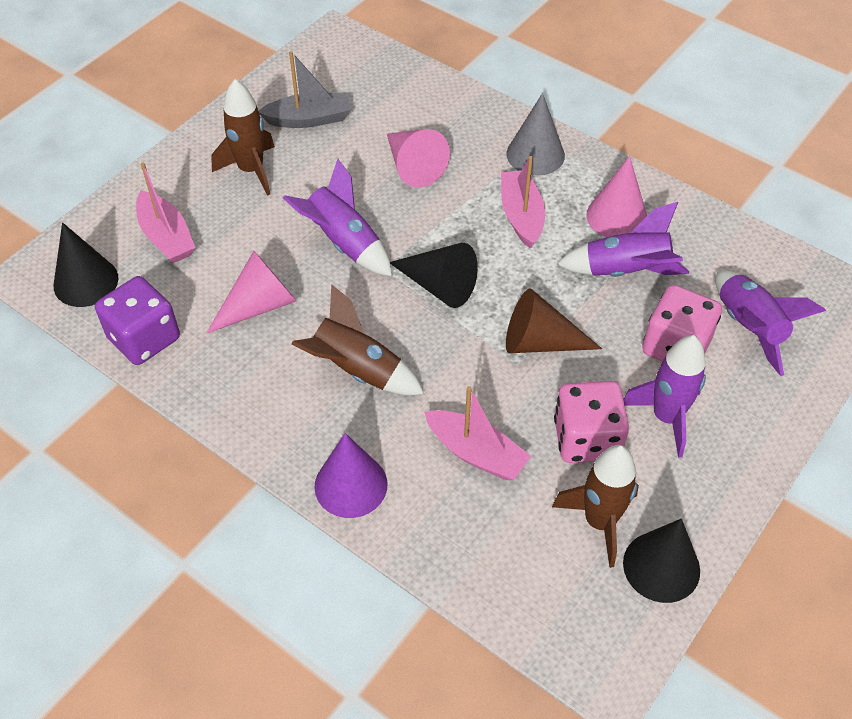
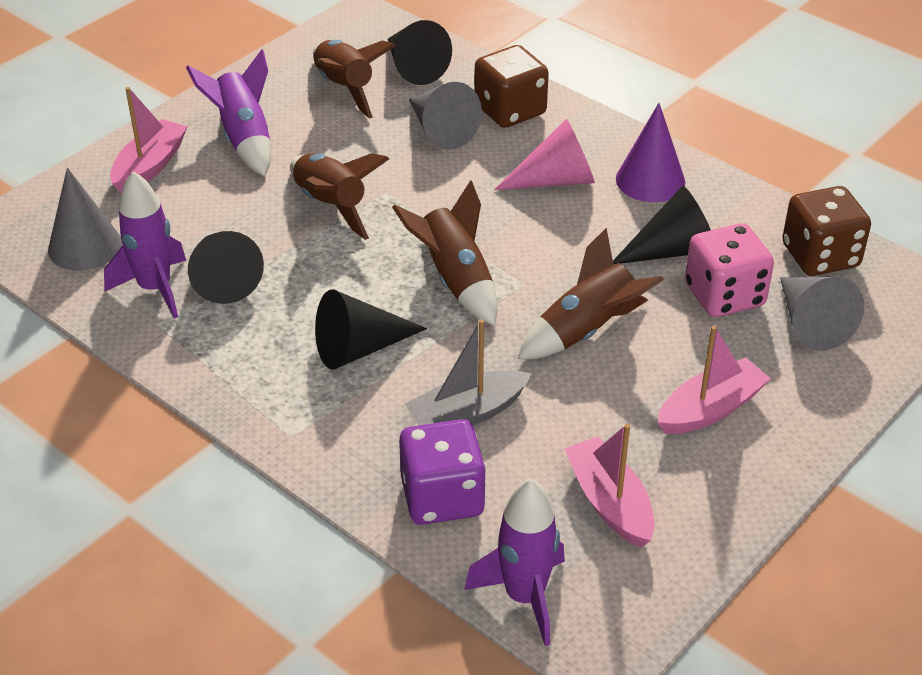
black cone: 3 -> 4
brown cone: 1 -> 0
brown dice: 0 -> 2
brown rocket: 3 -> 4
grey cone: 1 -> 3
pink cone: 3 -> 1
pink dice: 2 -> 1
purple rocket: 4 -> 3

